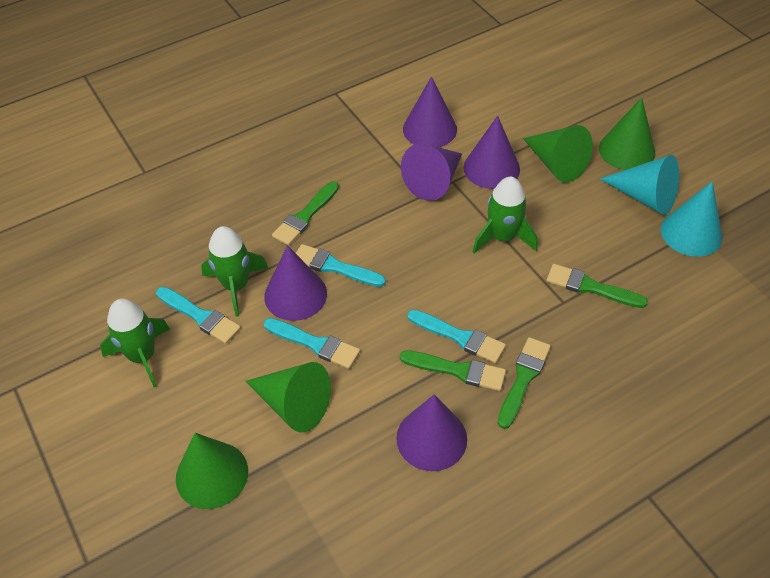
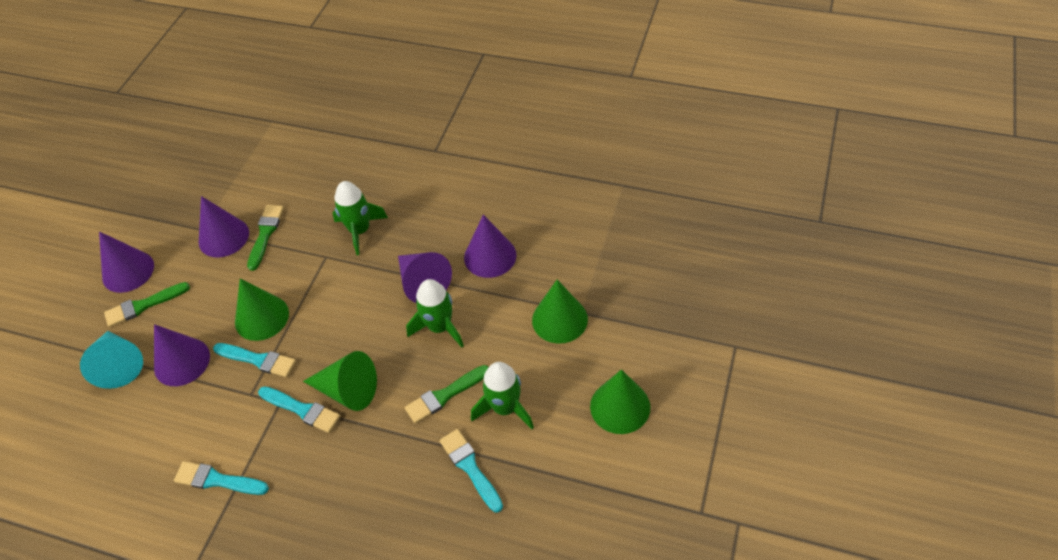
green brush: 4 -> 3
turquoise cone: 2 -> 1

